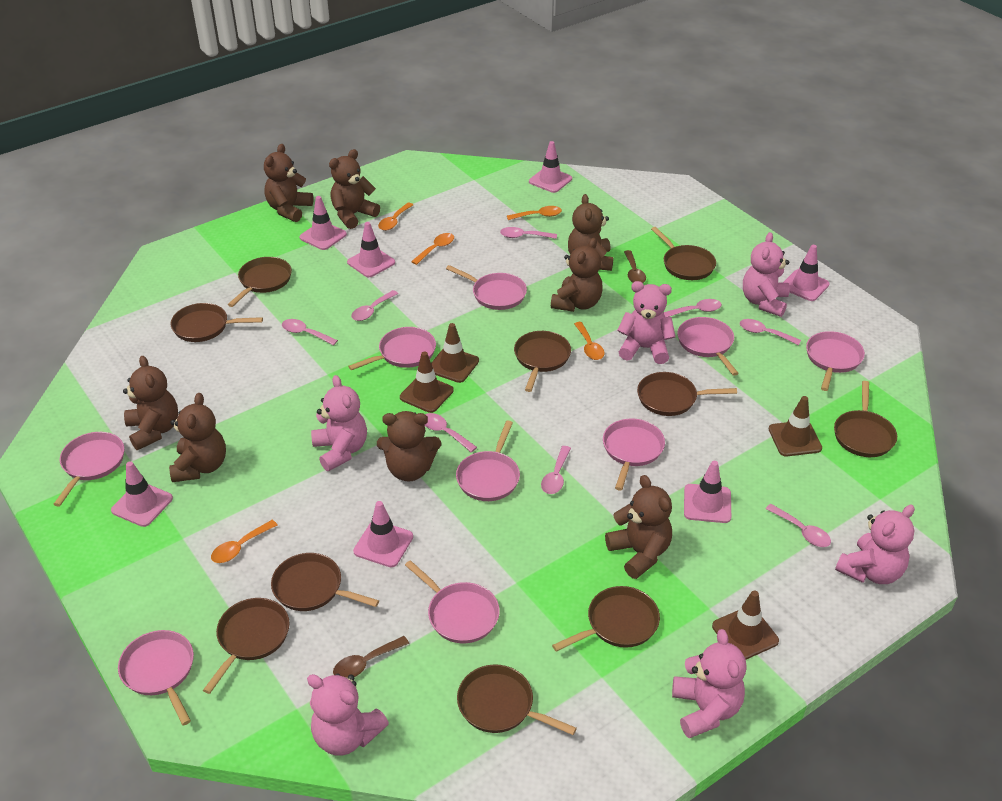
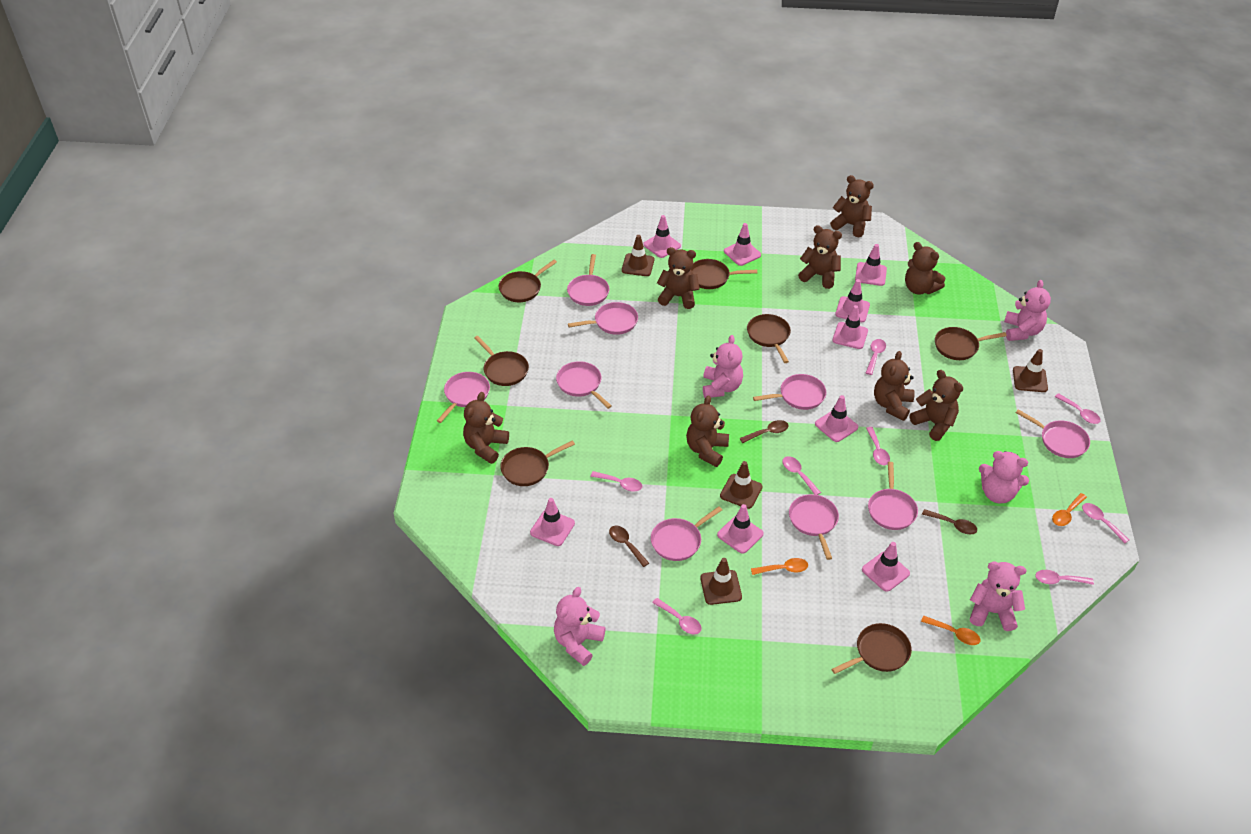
brown pan: 10 -> 7
brown spoon: 2 -> 3
orange spoon: 5 -> 3
pink teddy bear: 6 -> 5
pink traffic cone: 7 -> 9

